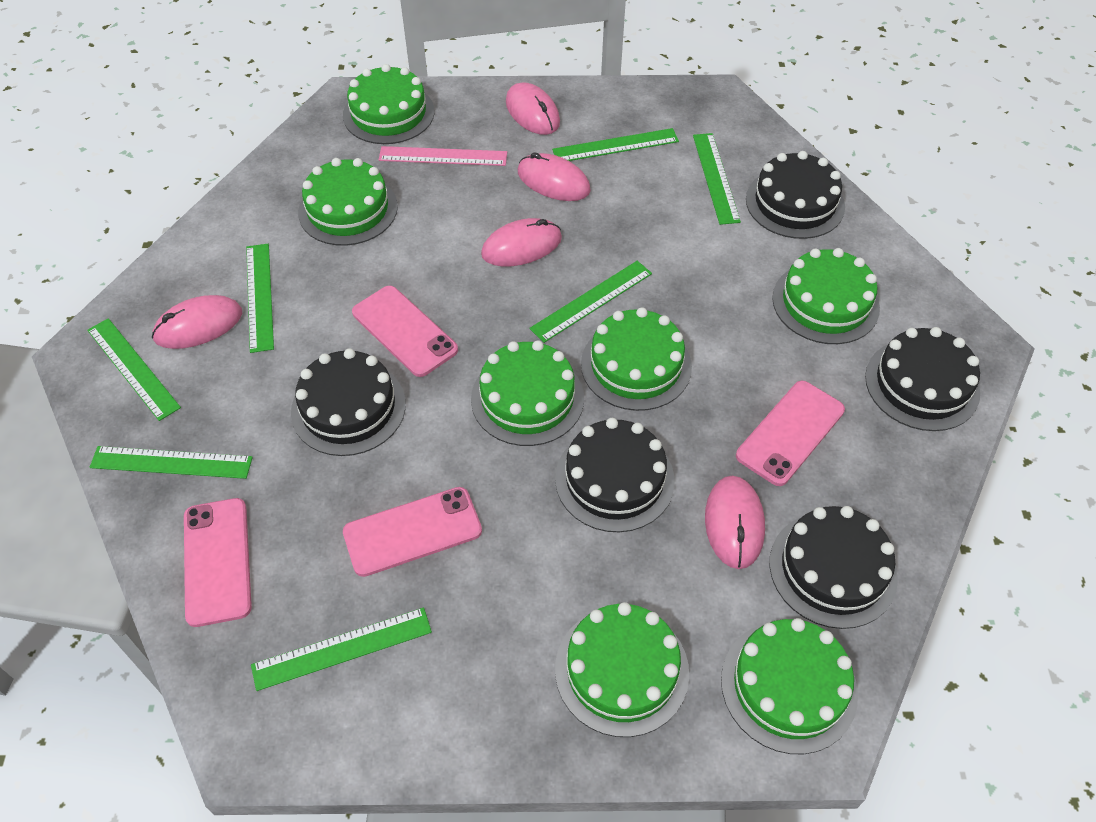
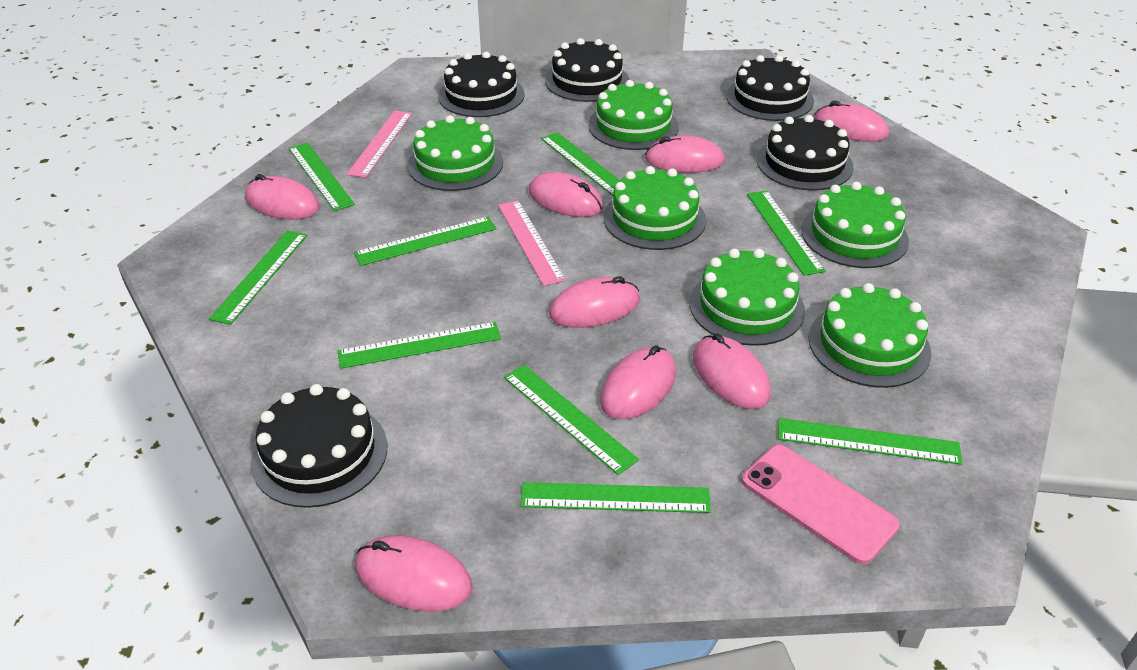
green cake: 7 -> 6
green ruler: 7 -> 9
pink mouse: 5 -> 8
pink phone: 4 -> 1
pink ruler: 1 -> 2

